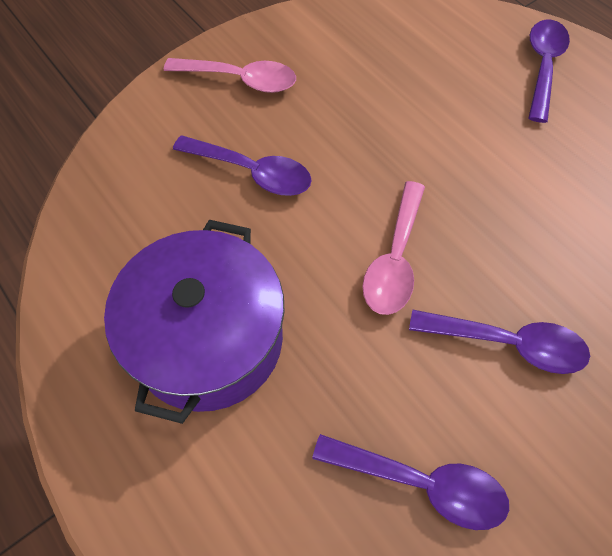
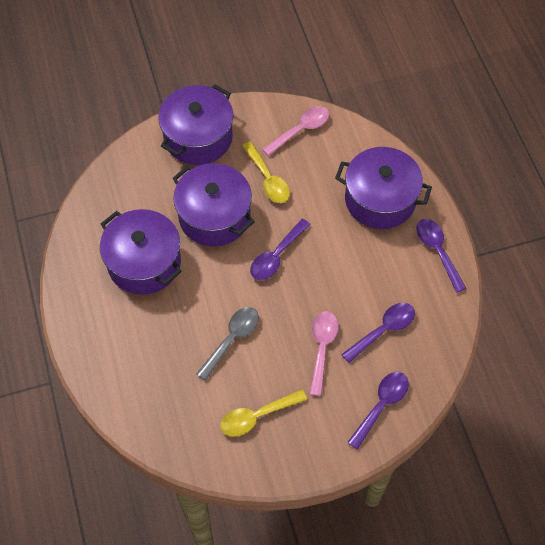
grey spoon: 0 -> 1
purple pot: 1 -> 4
yellow spoon: 0 -> 2

